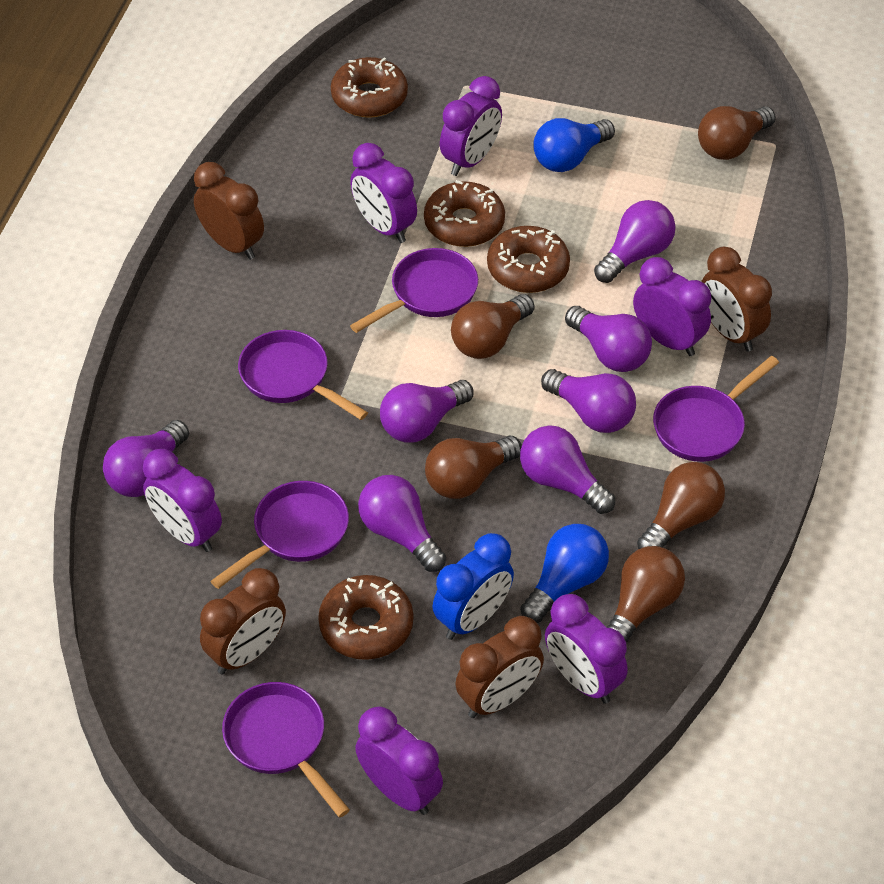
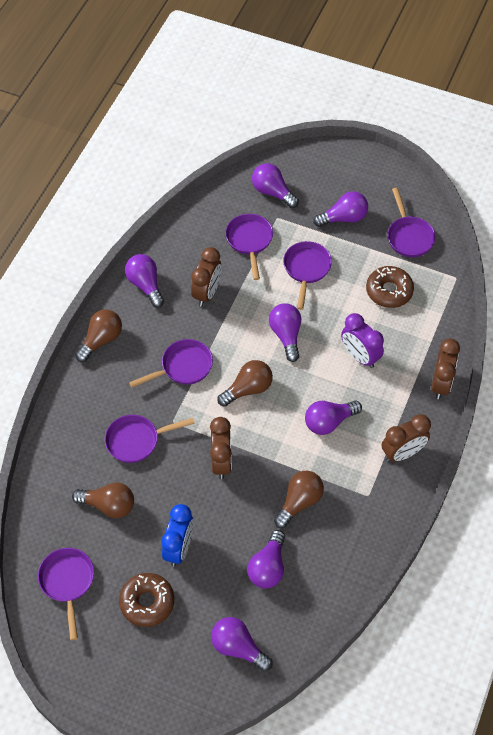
blue light bulb: 2 -> 0
brown donut: 4 -> 2
brown light bulb: 5 -> 4
purple clock: 6 -> 1
purple pan: 5 -> 6

